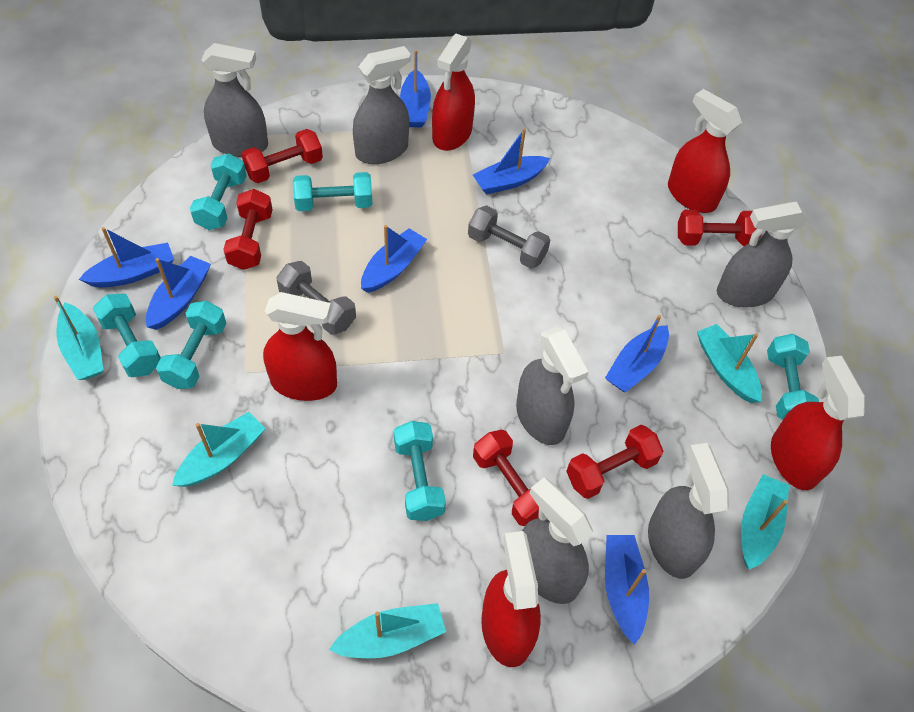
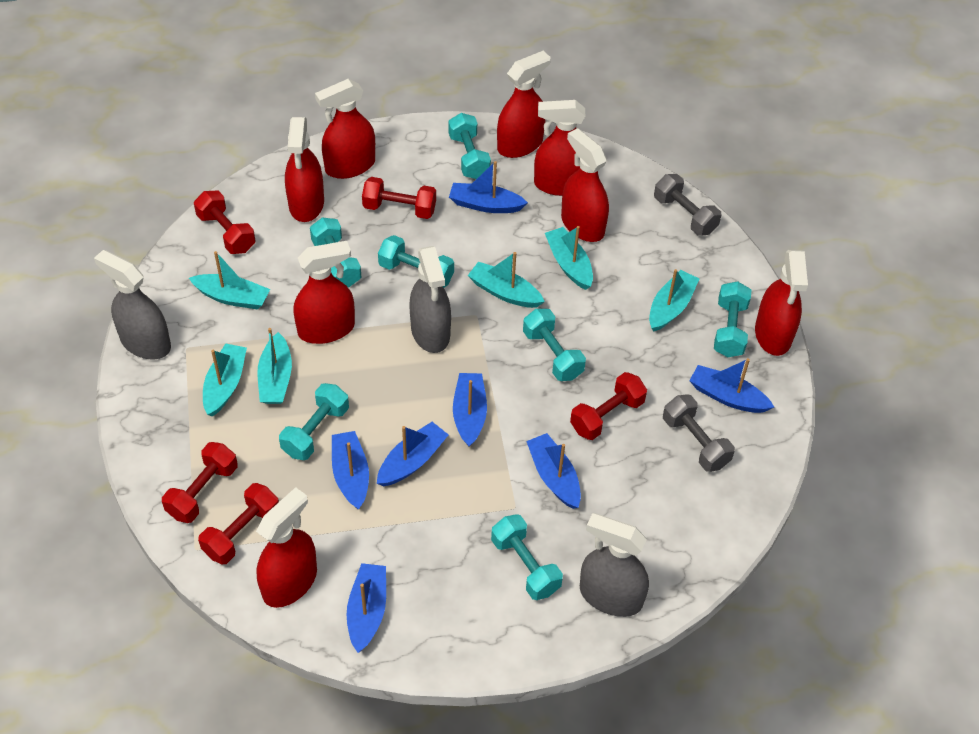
grey spray bottle: 6 -> 3
red spray bottle: 5 -> 8
turquoise boat: 5 -> 6
turquoise dumbbell: 6 -> 7

